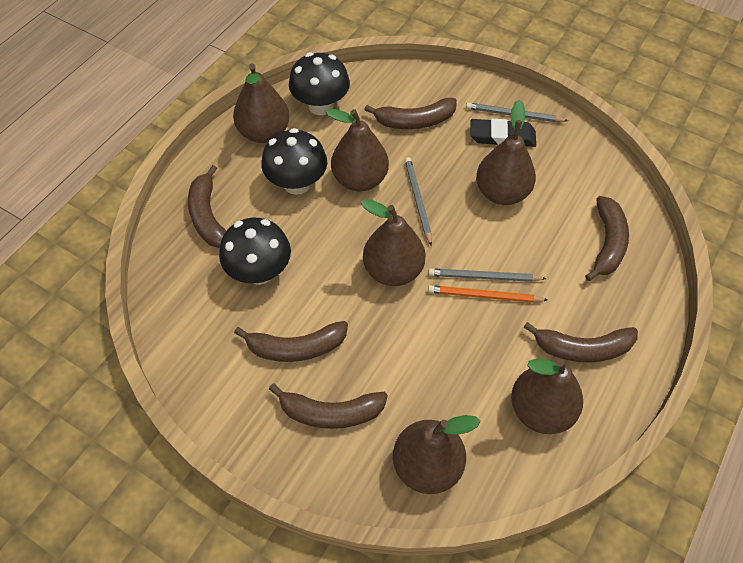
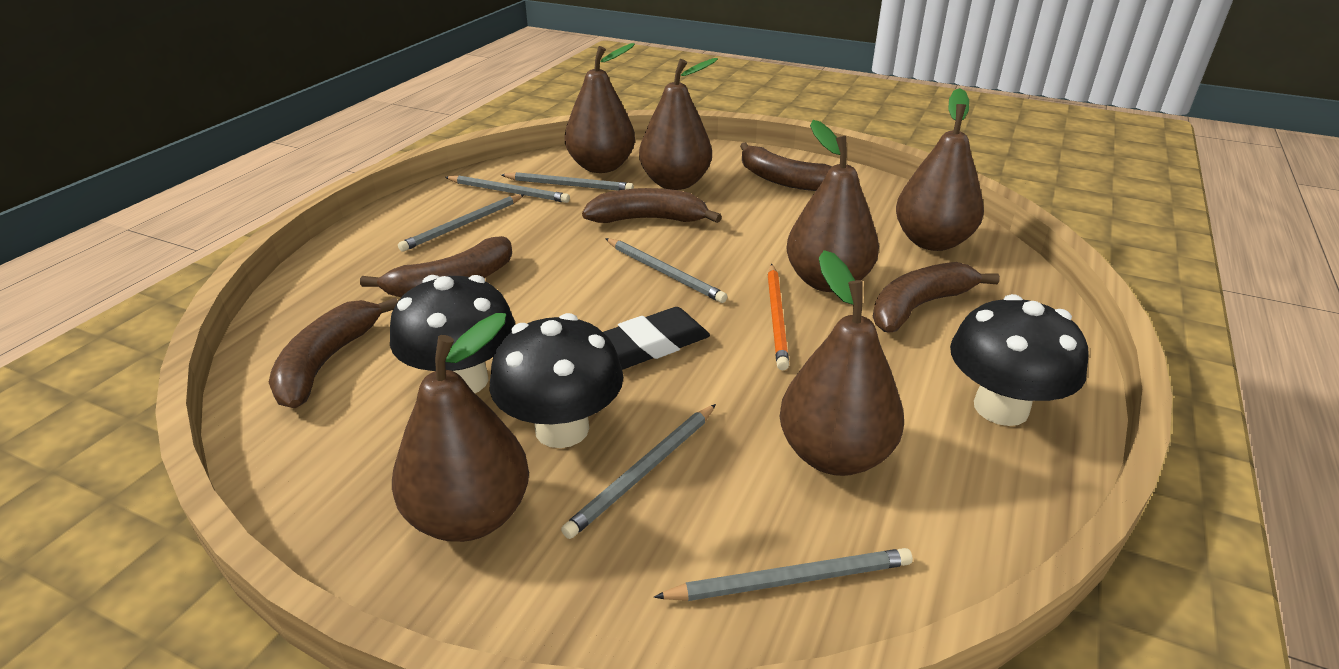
brown banana: 6 -> 5
grey pencil: 3 -> 6

